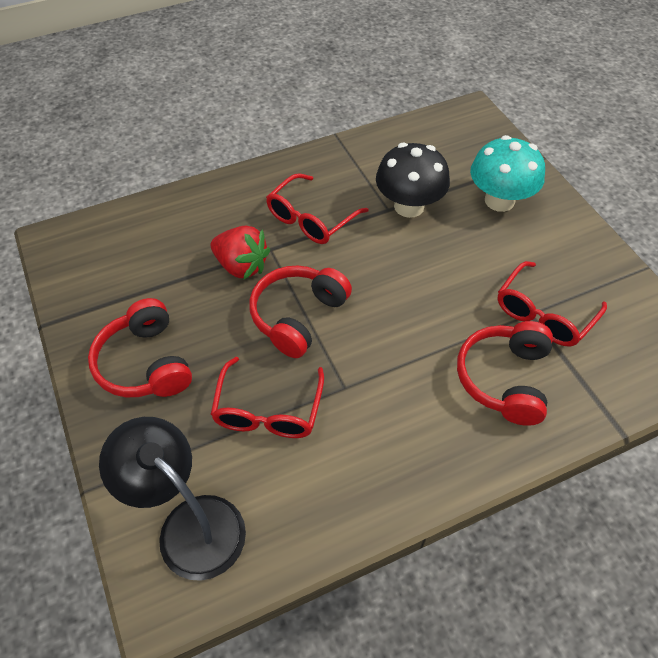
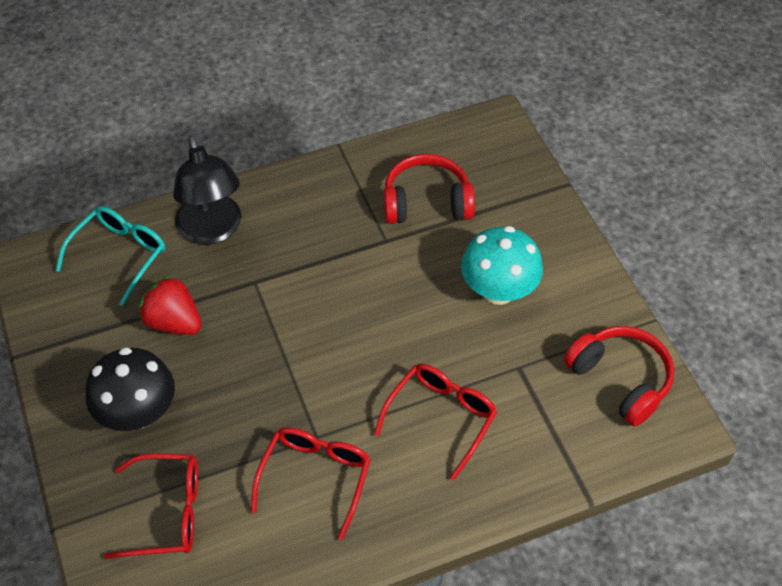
red headphones: 3 -> 2
turquoise glasses: 0 -> 1

